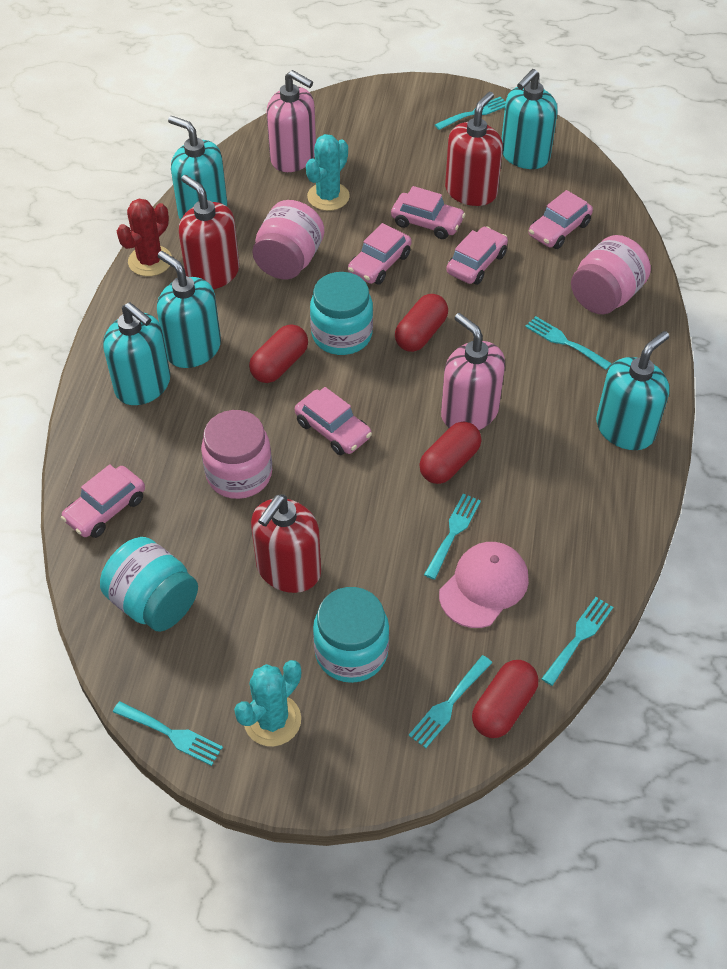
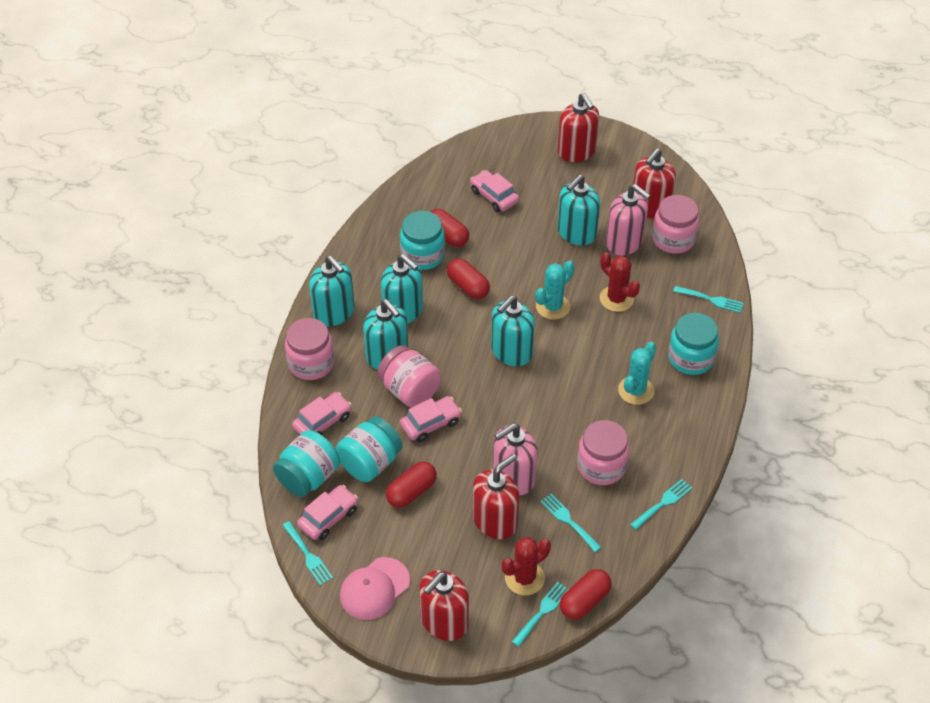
pink car: 6 -> 4
pink jar: 3 -> 4
red cactus: 1 -> 2
red soap dispenser: 3 -> 4
turquoise fork: 6 -> 5
turquoise jar: 3 -> 4

